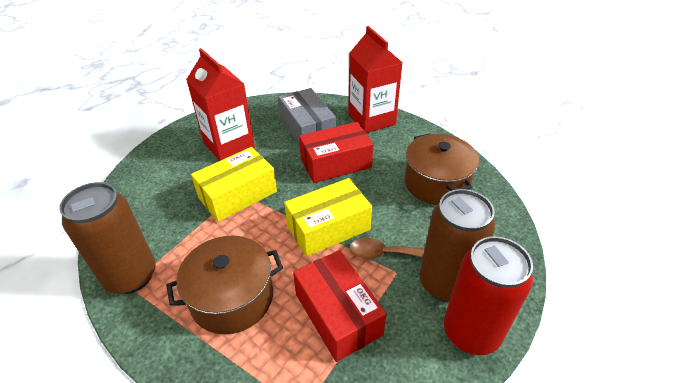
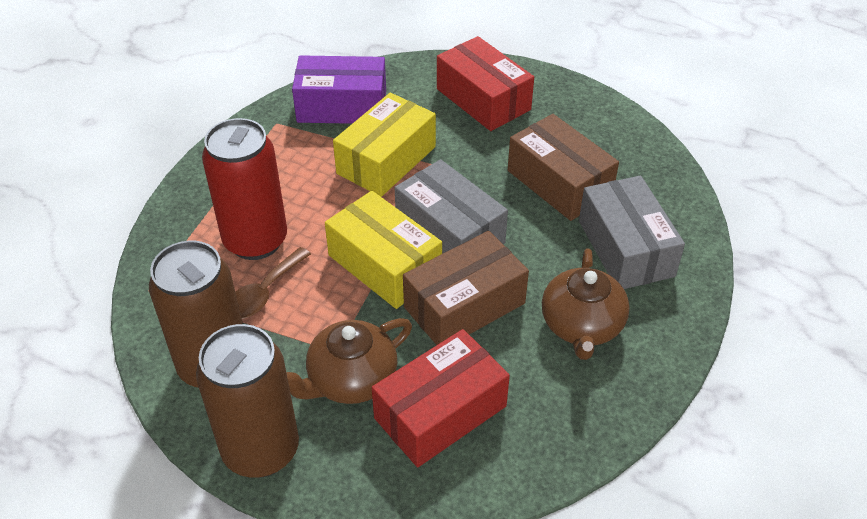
brown box: 0 -> 2
brown pot: 2 -> 0
brown teapot: 0 -> 2
grey box: 1 -> 2
purple box: 0 -> 1
red carton: 2 -> 0

